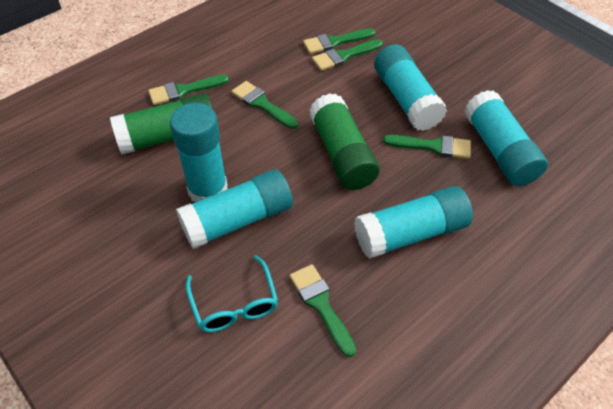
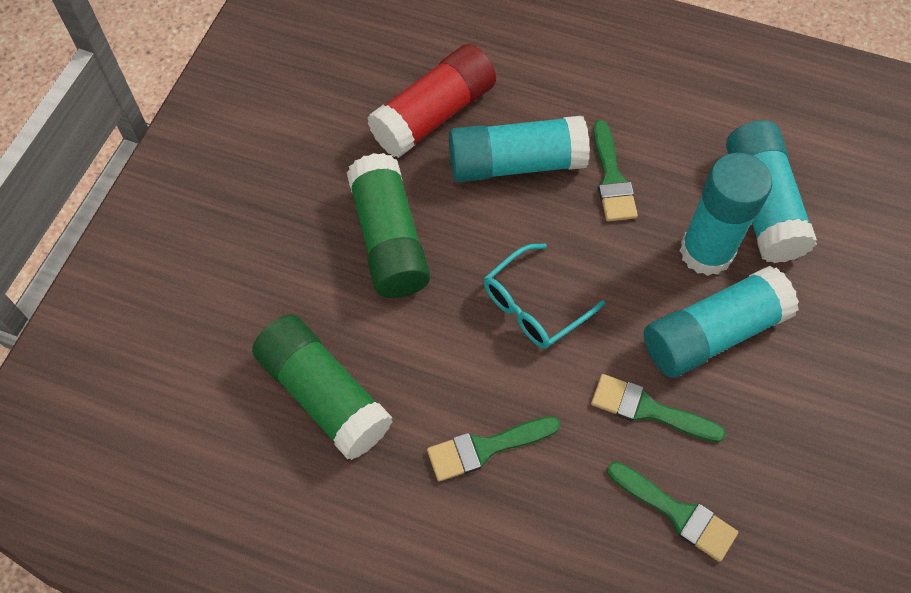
green brush: 6 -> 4
red glue stick: 0 -> 1
turquoise glue stick: 5 -> 4

